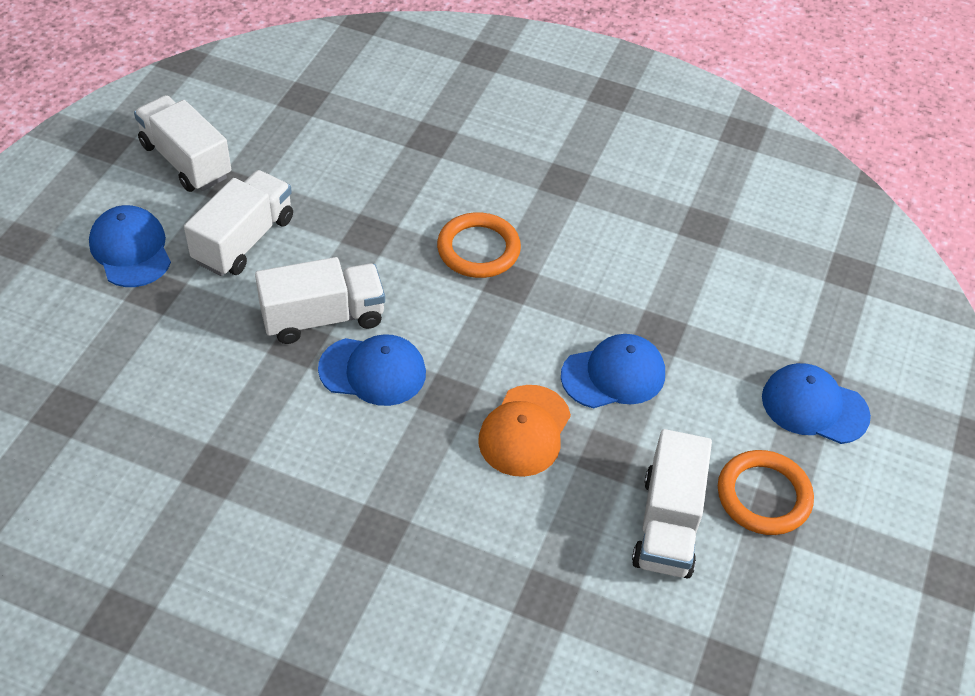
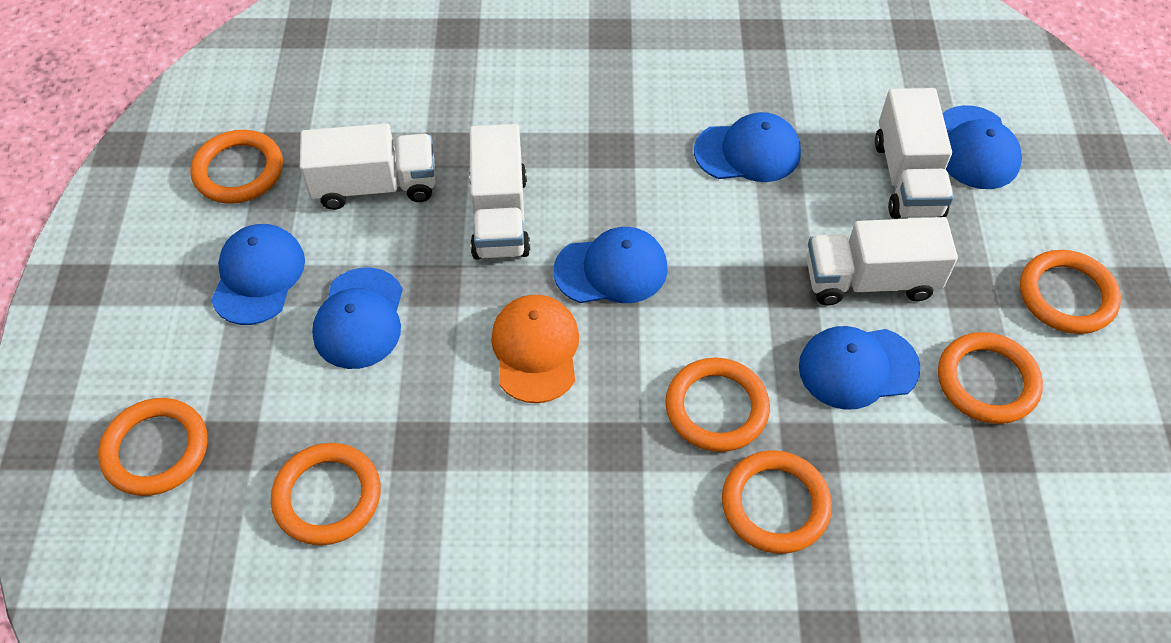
blue cap: 4 -> 6
orange ring: 2 -> 7

